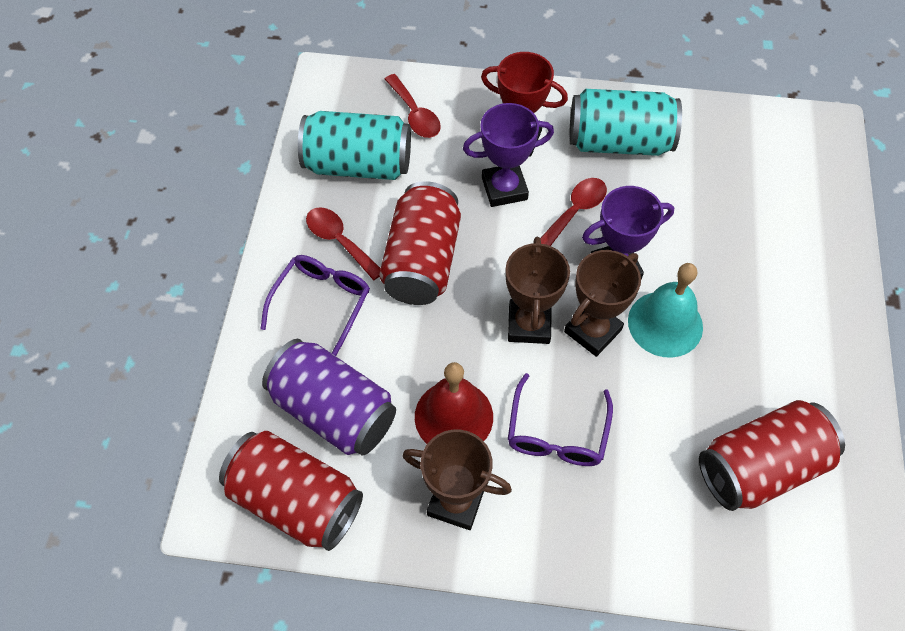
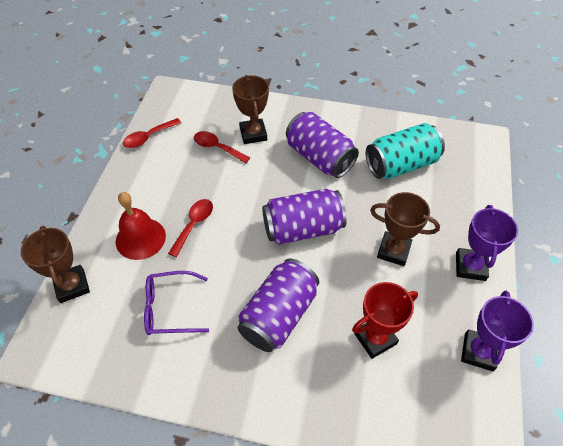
purple can: 1 -> 3
purple glasses: 2 -> 1
red can: 3 -> 0
turquoise bell: 1 -> 0
turquoise can: 2 -> 1

